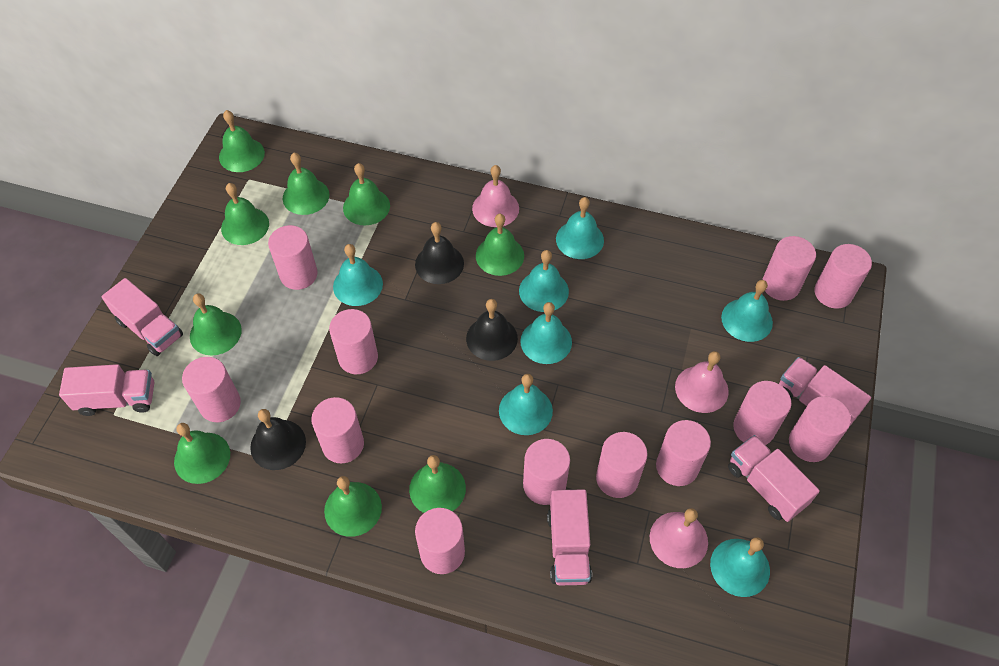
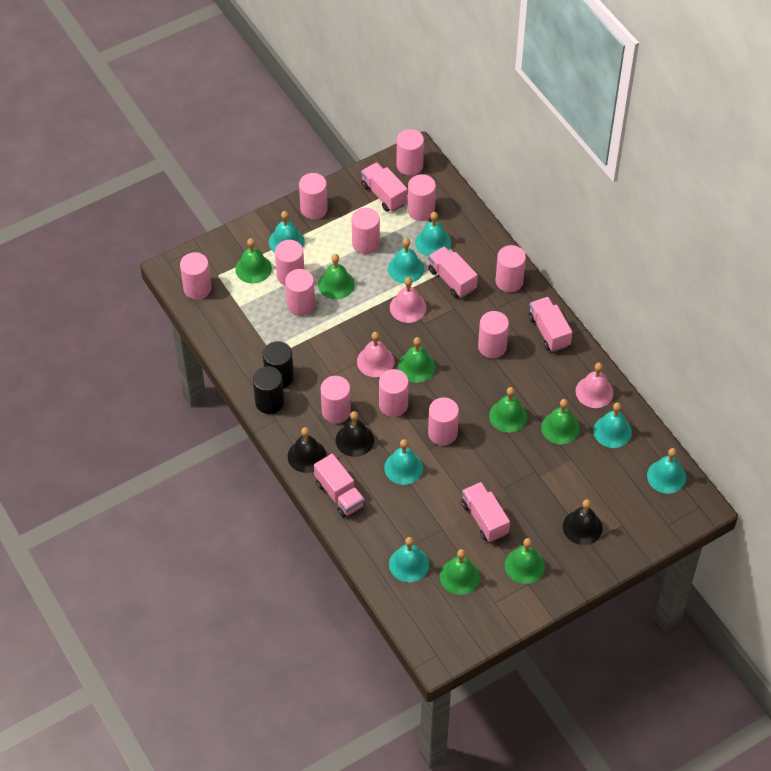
black cylinder: 0 -> 2
green bell: 9 -> 7

